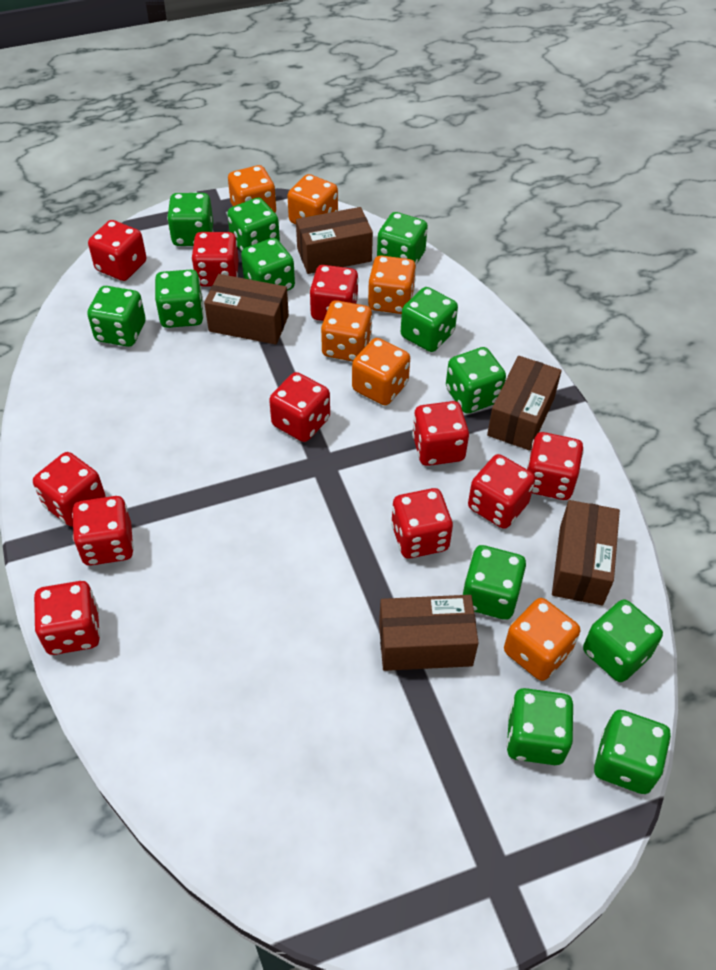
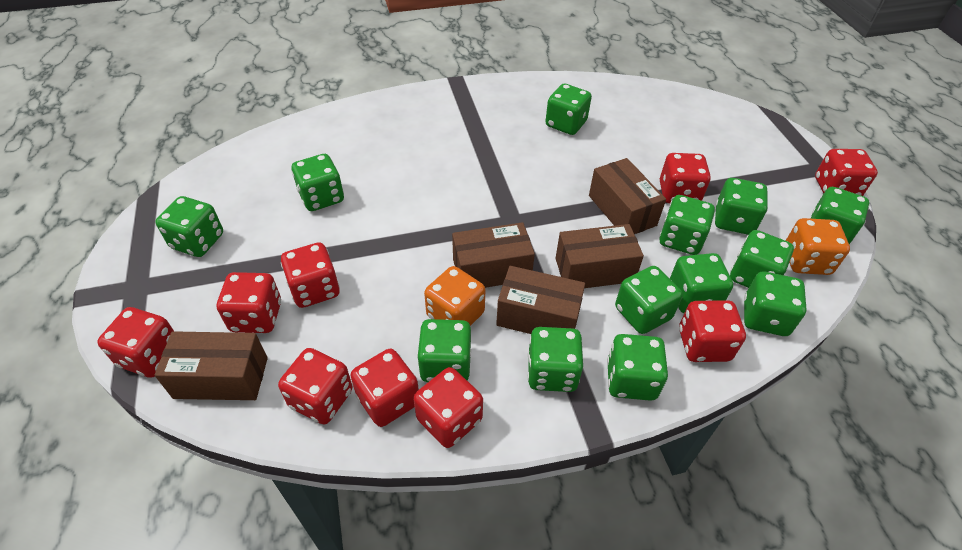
green dice: 12 -> 13
orange dice: 6 -> 2
red dice: 11 -> 9

